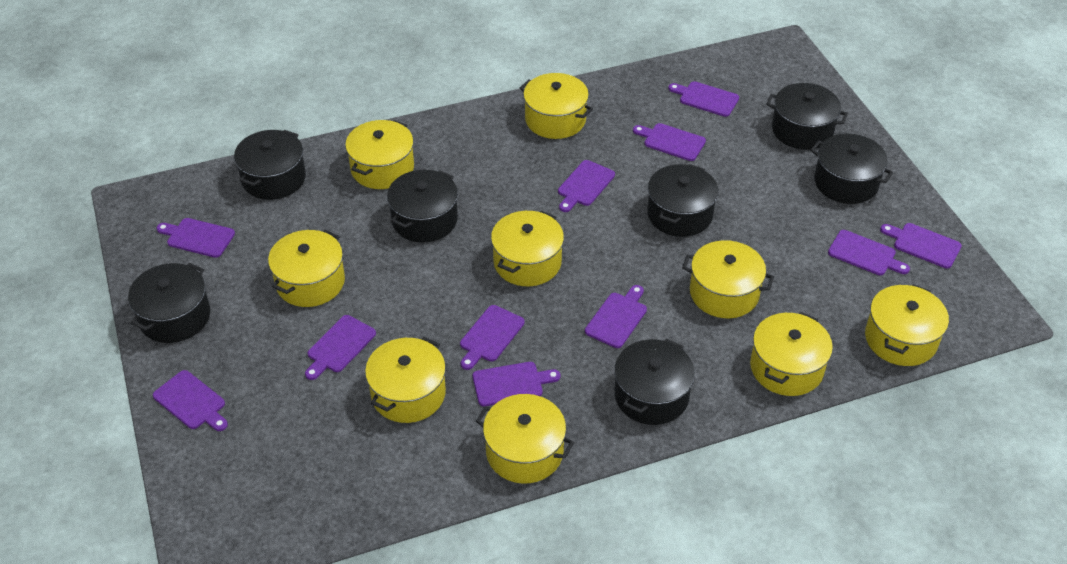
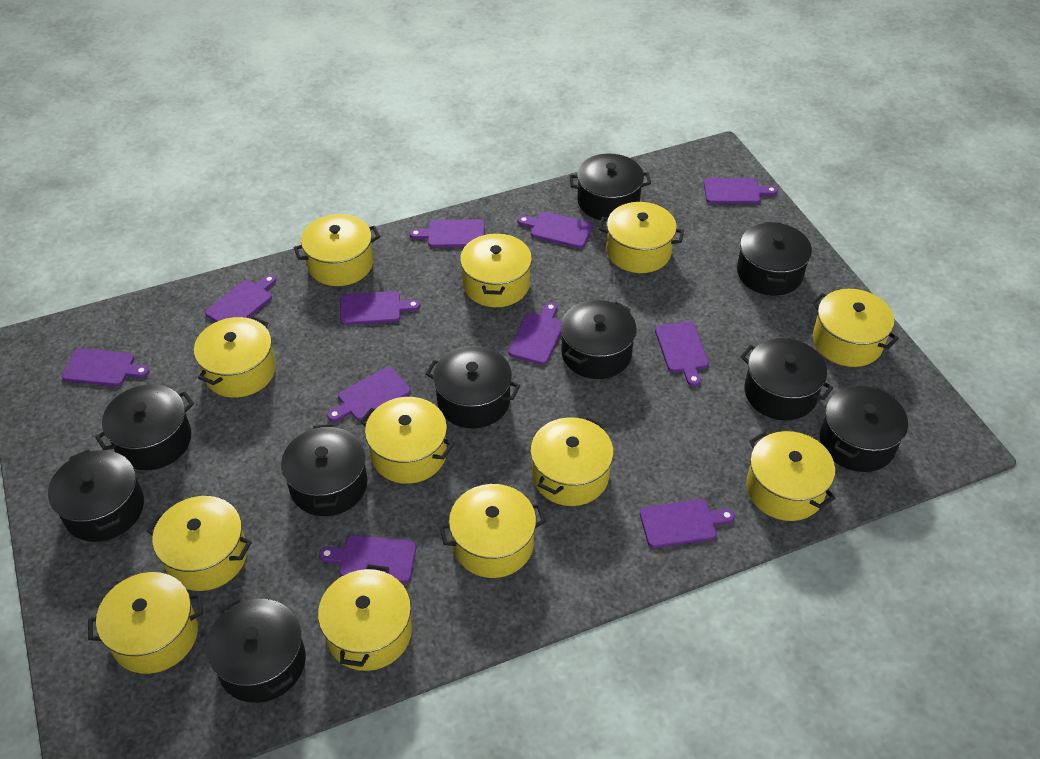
black pot: 7 -> 10
yellow pot: 9 -> 12

